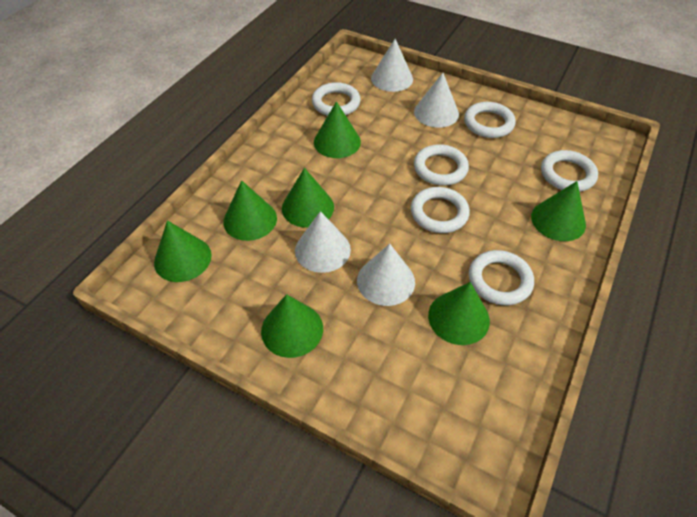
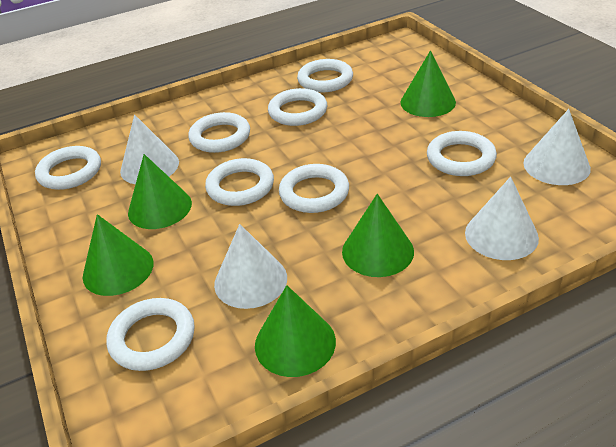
green cone: 7 -> 5
white ring: 6 -> 8

